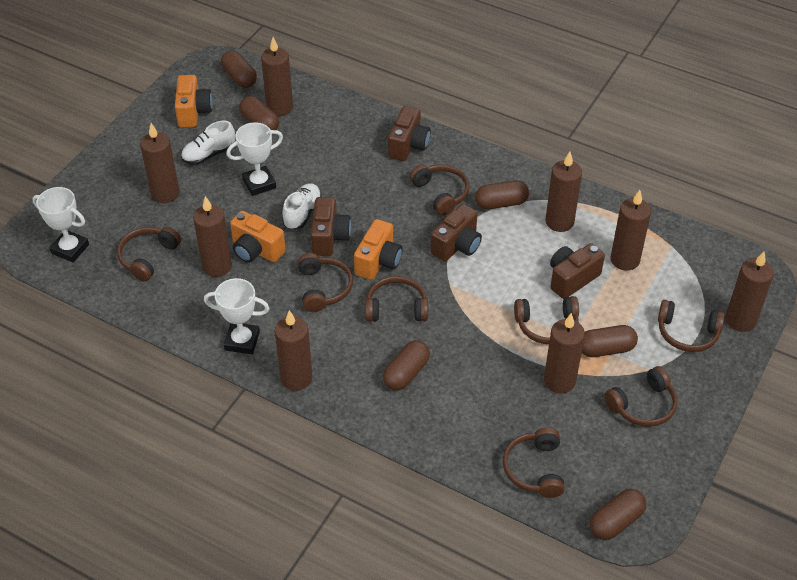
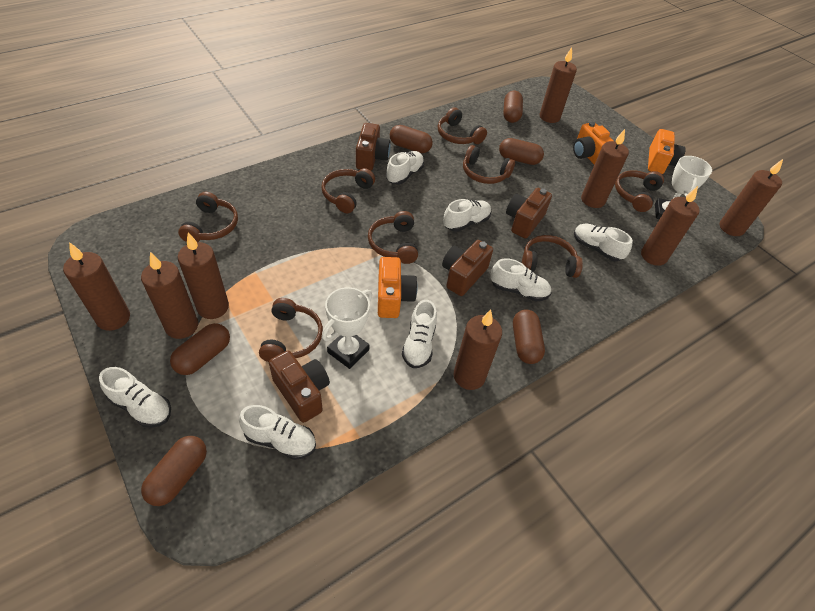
white shoe: 2 -> 7
white trophy: 3 -> 2

